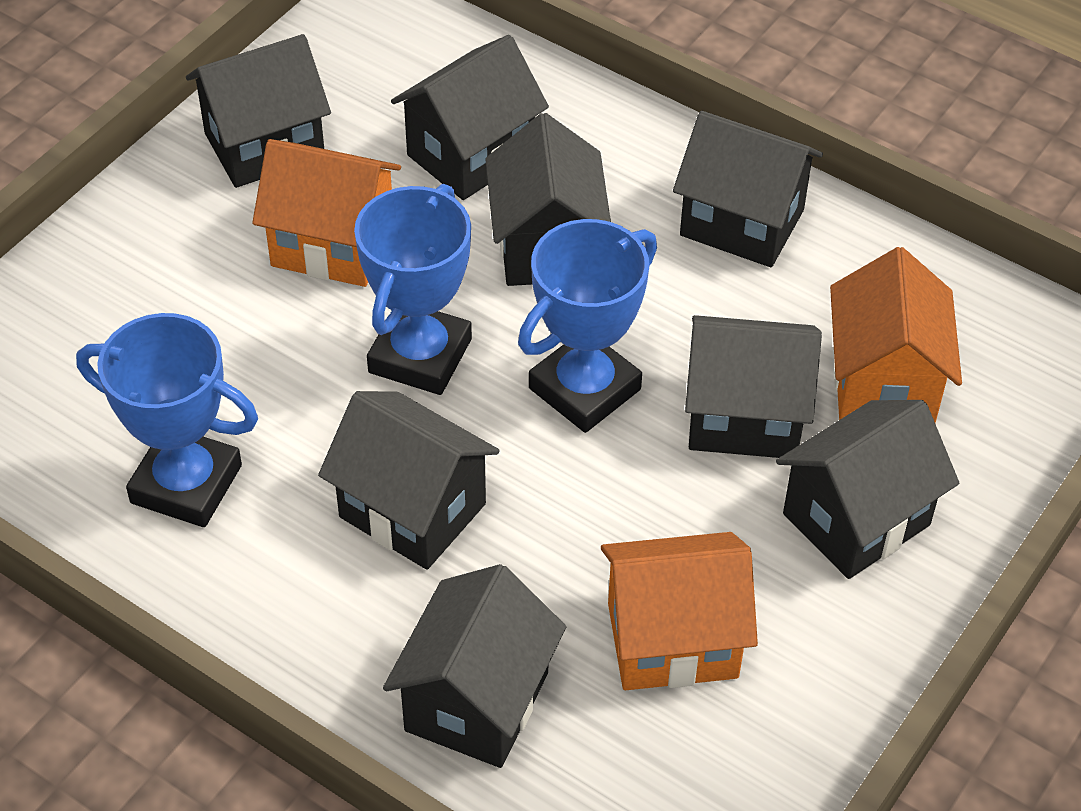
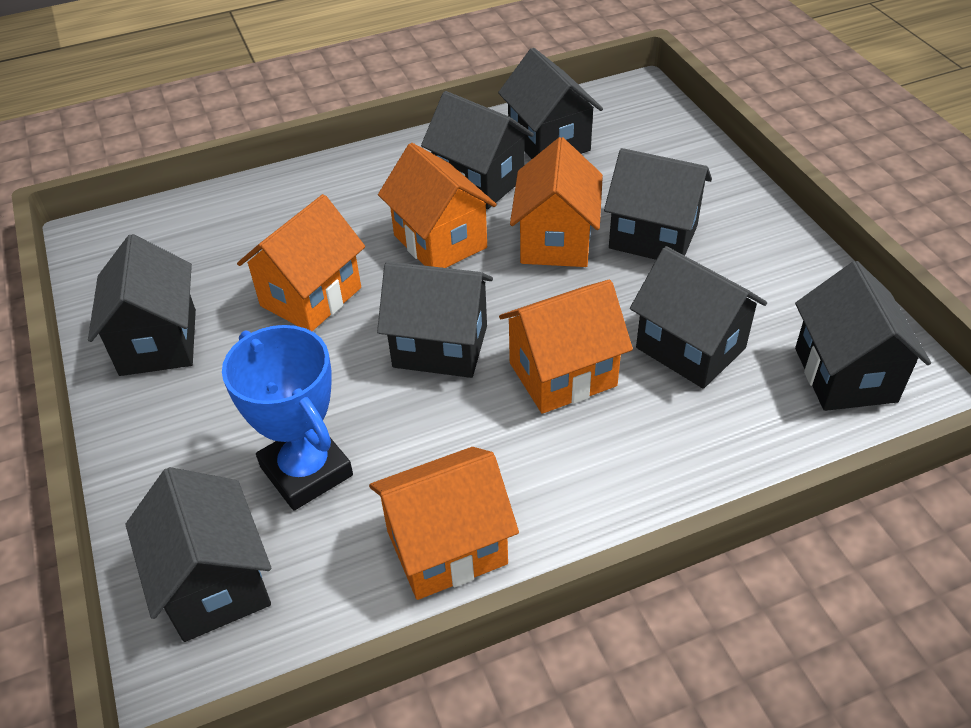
blue trophy: 3 -> 1
orange house: 3 -> 5

